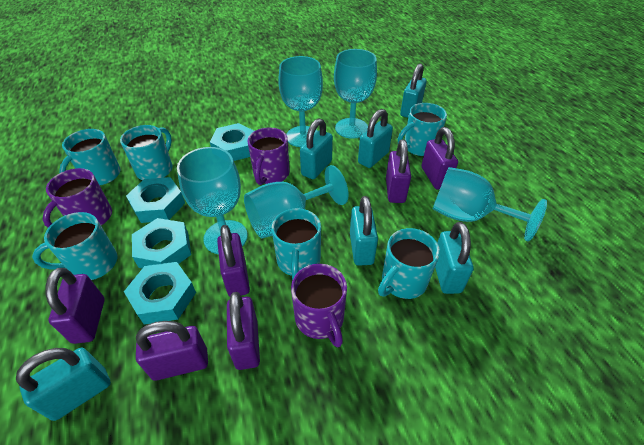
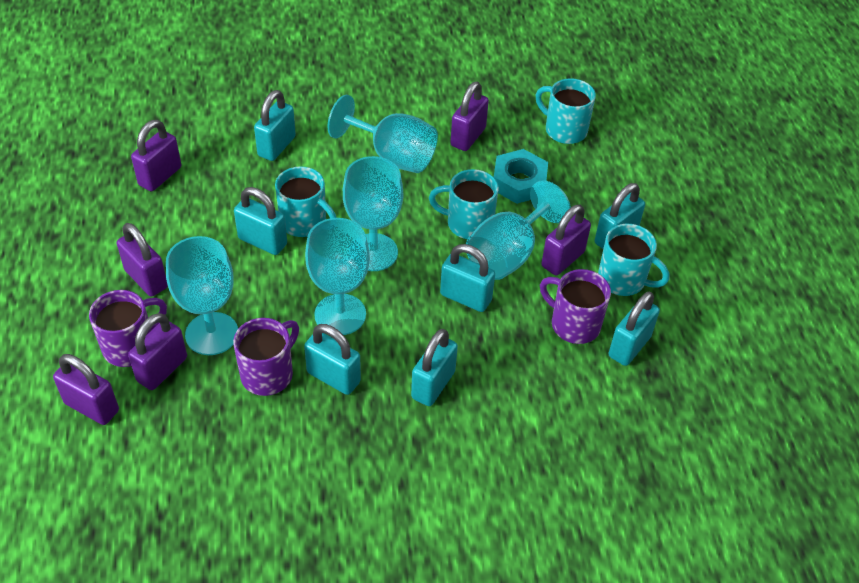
turquoise mug: 6 -> 4
turquoise nut: 4 -> 1
turquoise padlock: 6 -> 7

